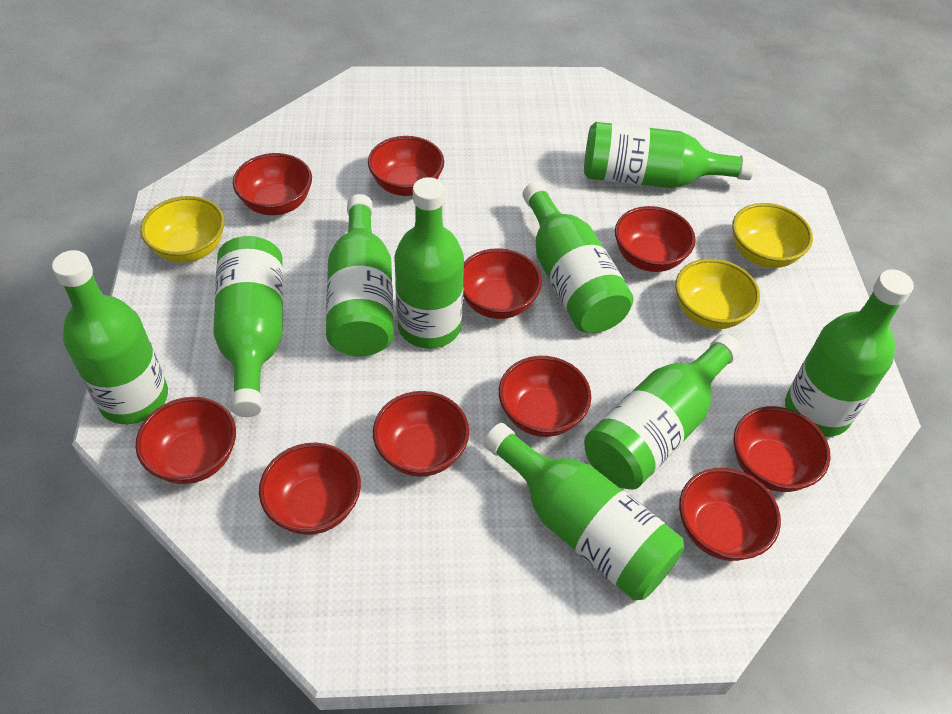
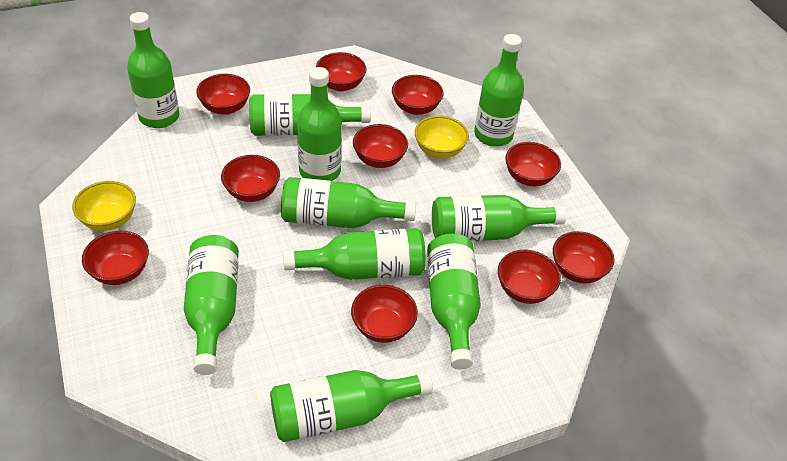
green bottle: 9 -> 10
yellow bowl: 3 -> 2

